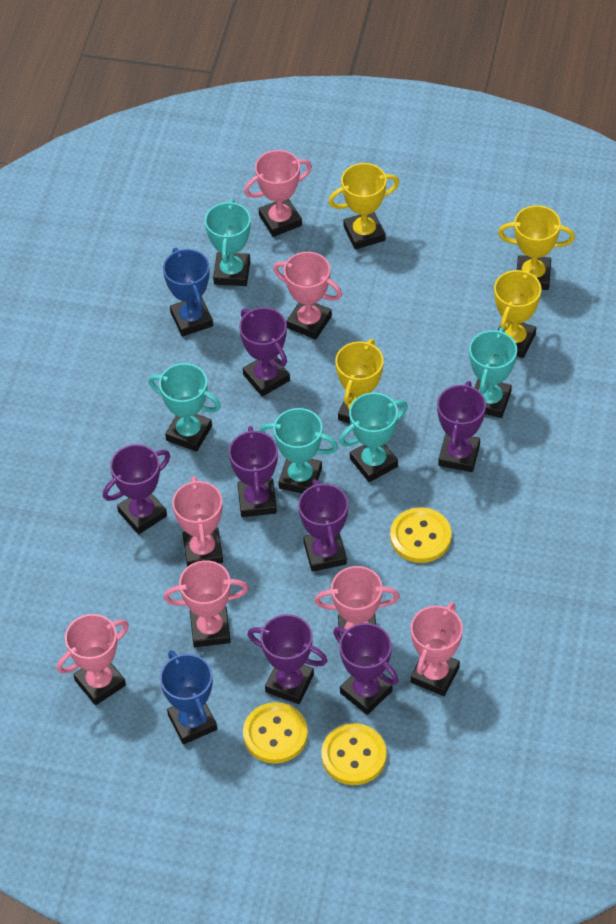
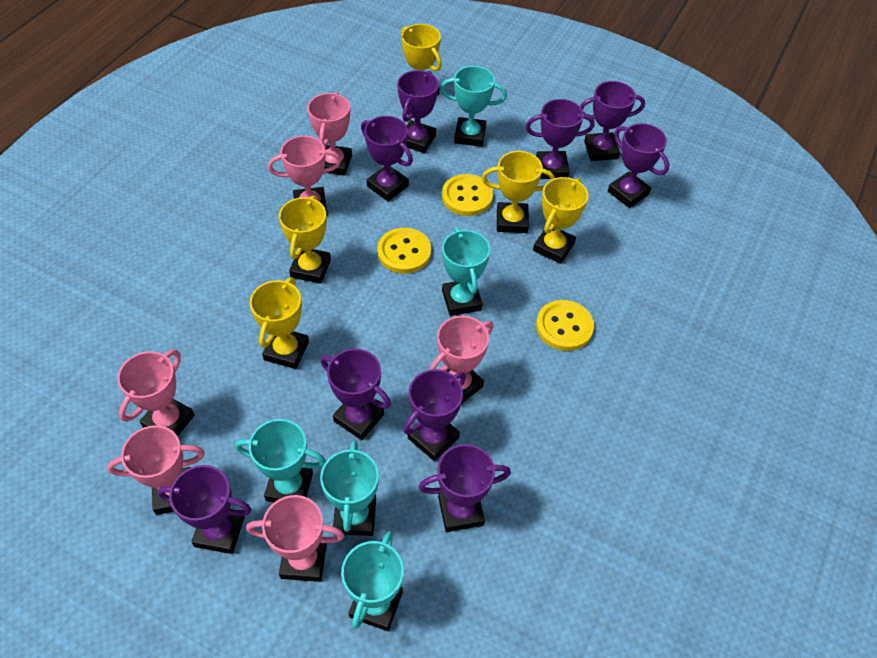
blue trophy: 2 -> 0
pink trophy: 7 -> 6
purple trophy: 7 -> 9
yellow trophy: 4 -> 5

